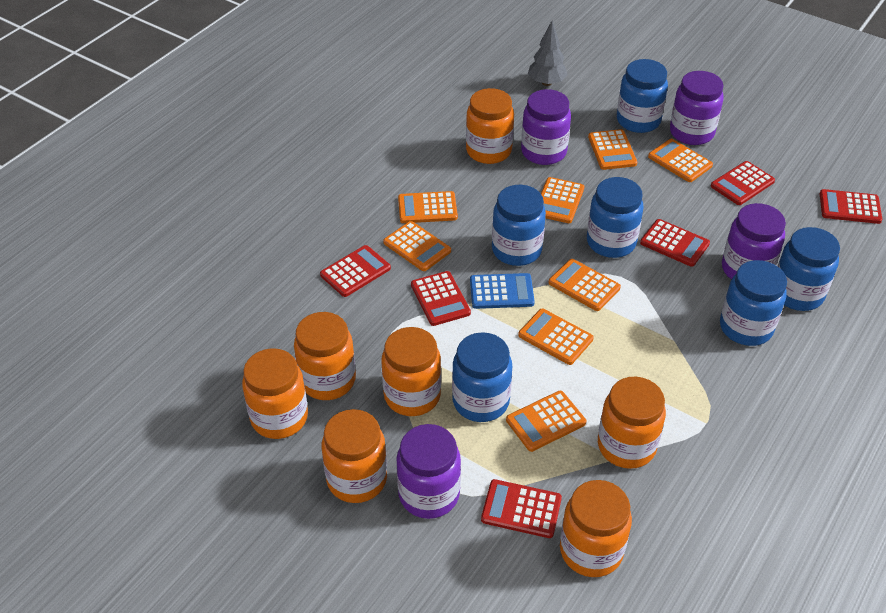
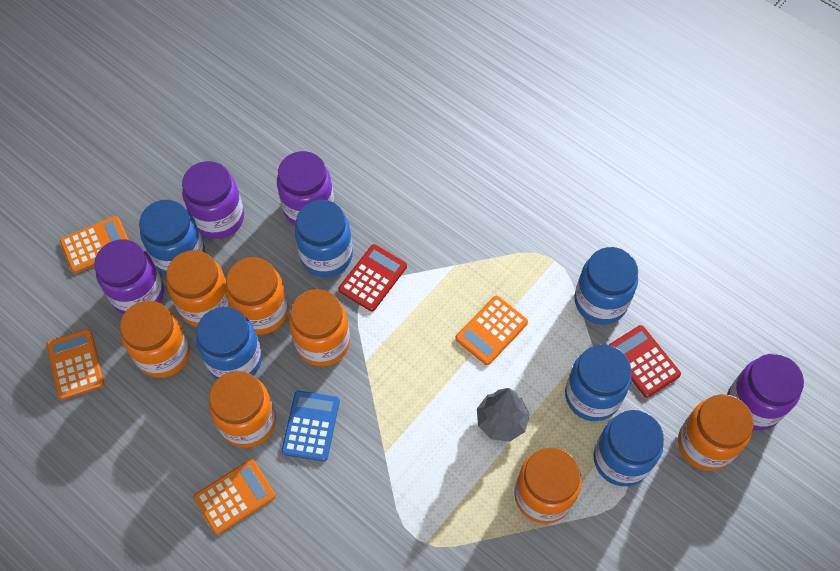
orange calculator: 8 -> 4
red calculator: 6 -> 2

